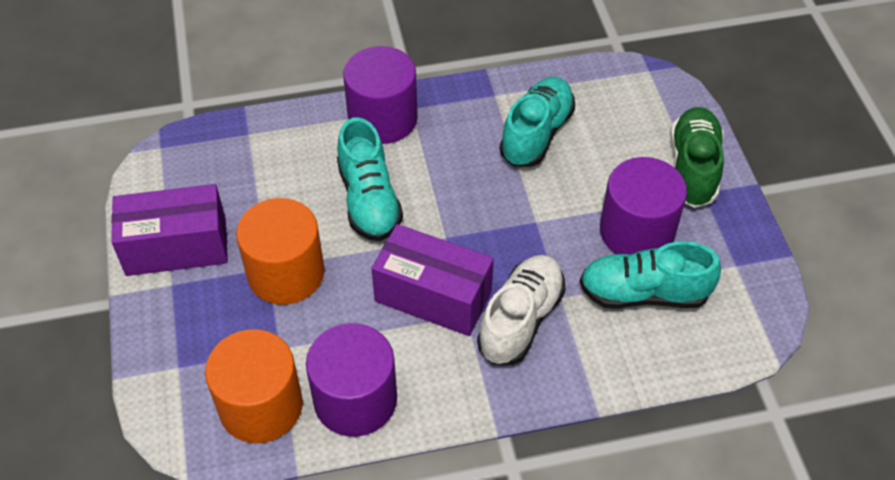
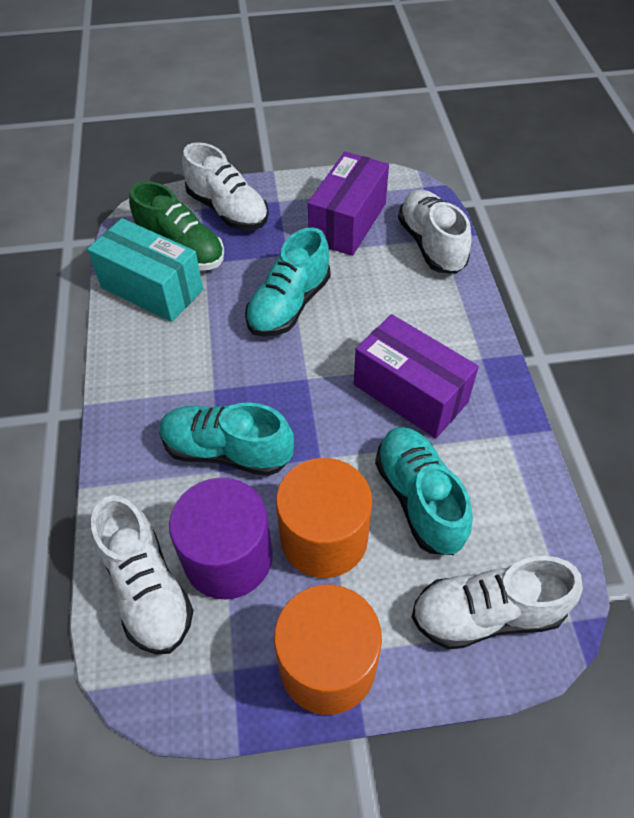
purple cylinder: 3 -> 1
turquoise box: 0 -> 1
white shoe: 1 -> 4

